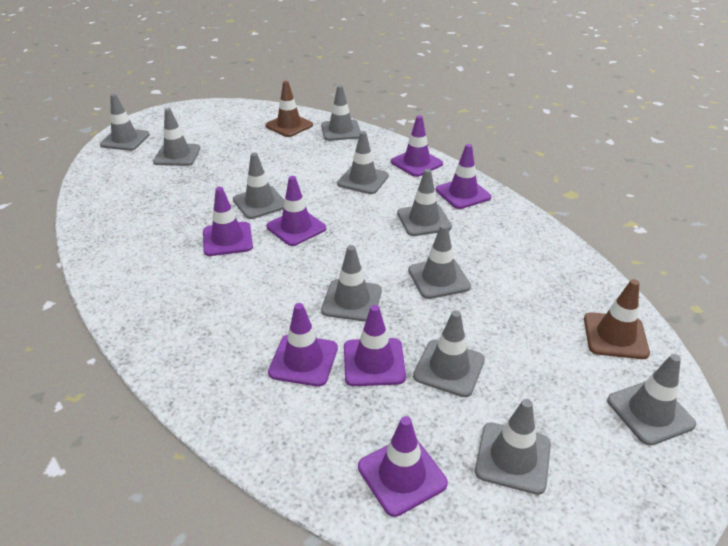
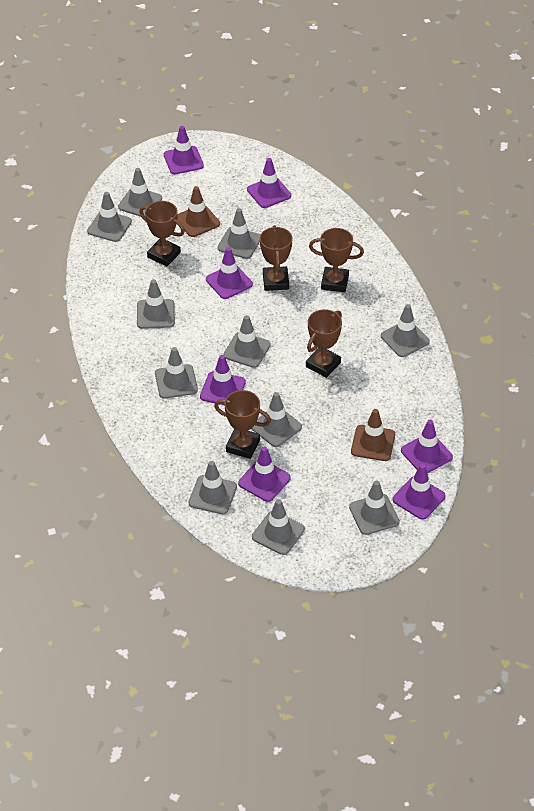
brown trophy: 0 -> 5

